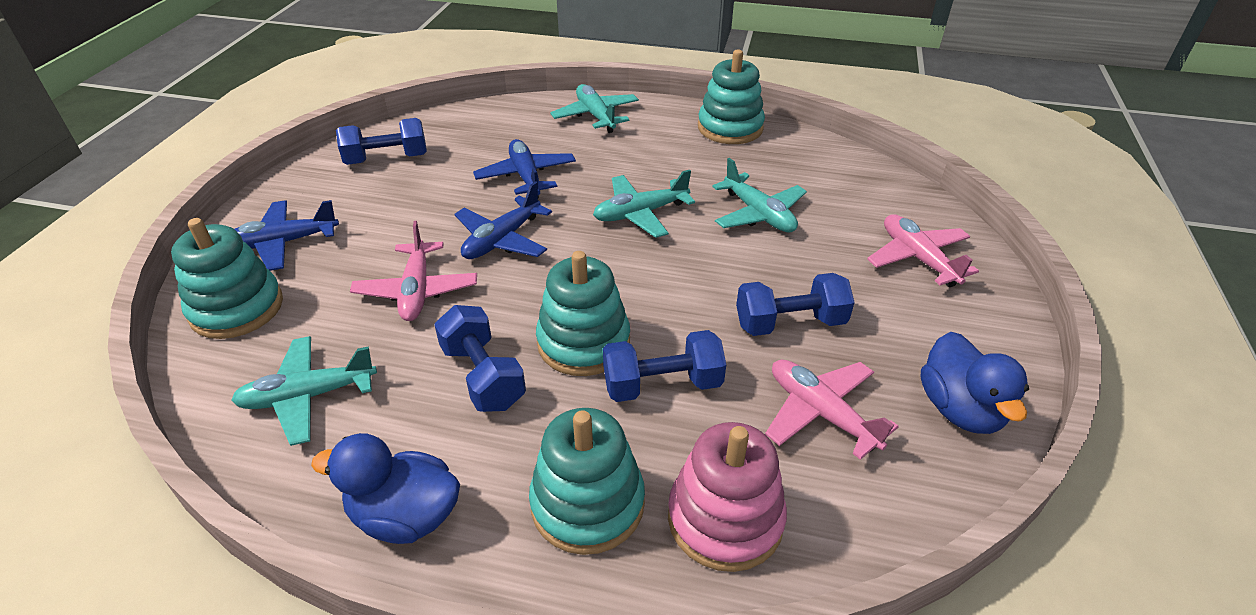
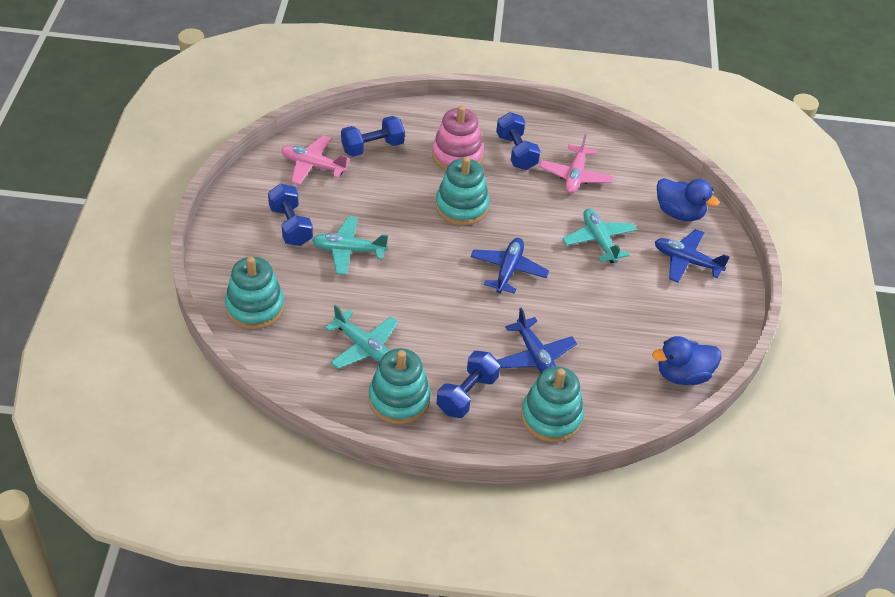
pink plane: 3 -> 2
turquoise plane: 4 -> 3

